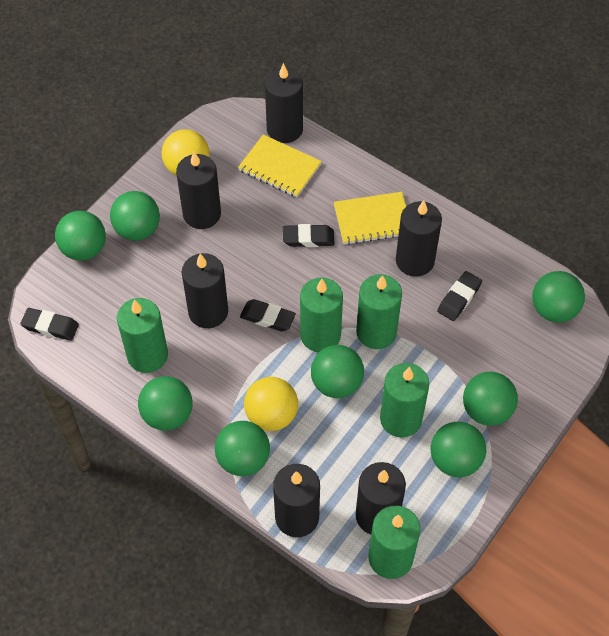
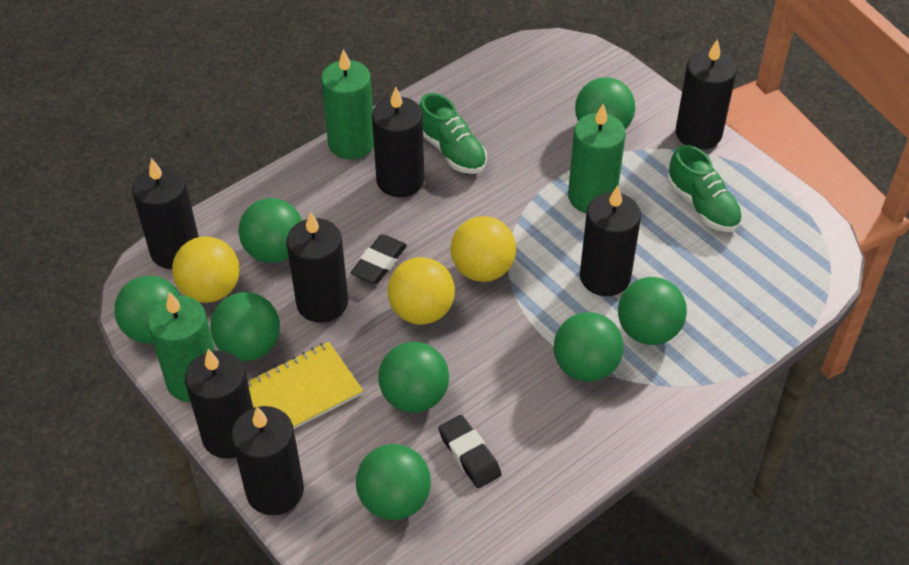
black candle: 6 -> 7
black eraser: 4 -> 2
green candle: 5 -> 3
green shoe: 0 -> 2
yellow ball: 2 -> 3
yellow notebook: 2 -> 1

